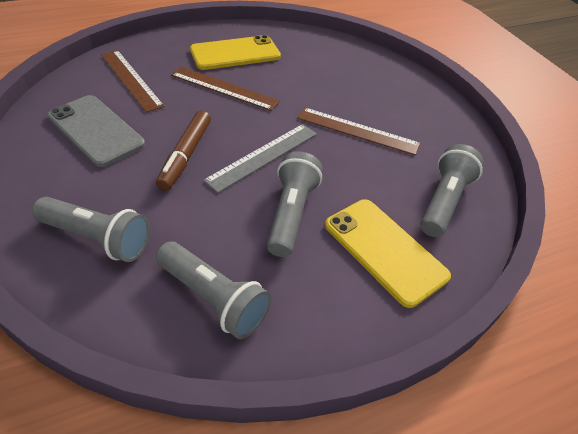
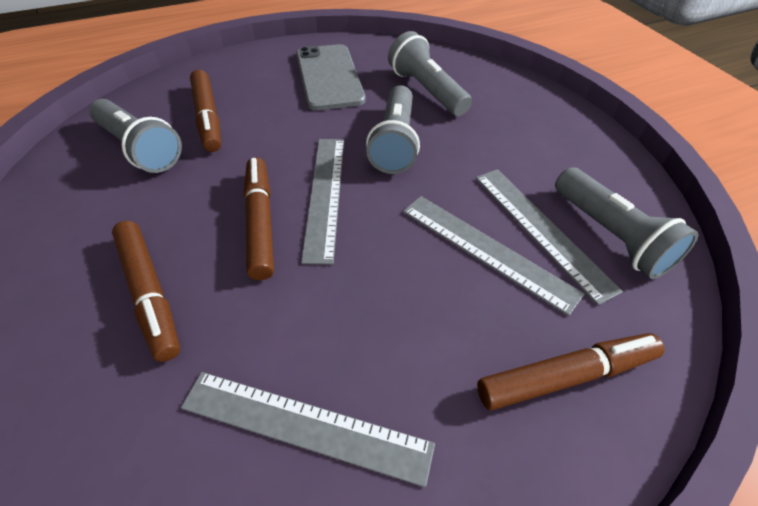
brown marker: 1 -> 4
brown ruler: 3 -> 0
grey ruler: 1 -> 4
yellow phone: 2 -> 0

